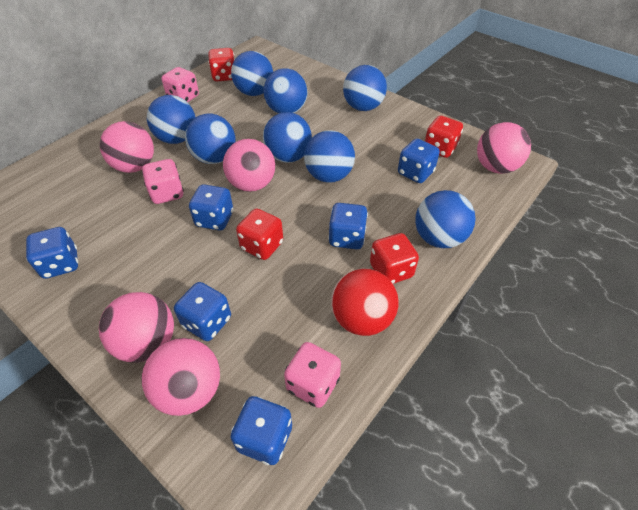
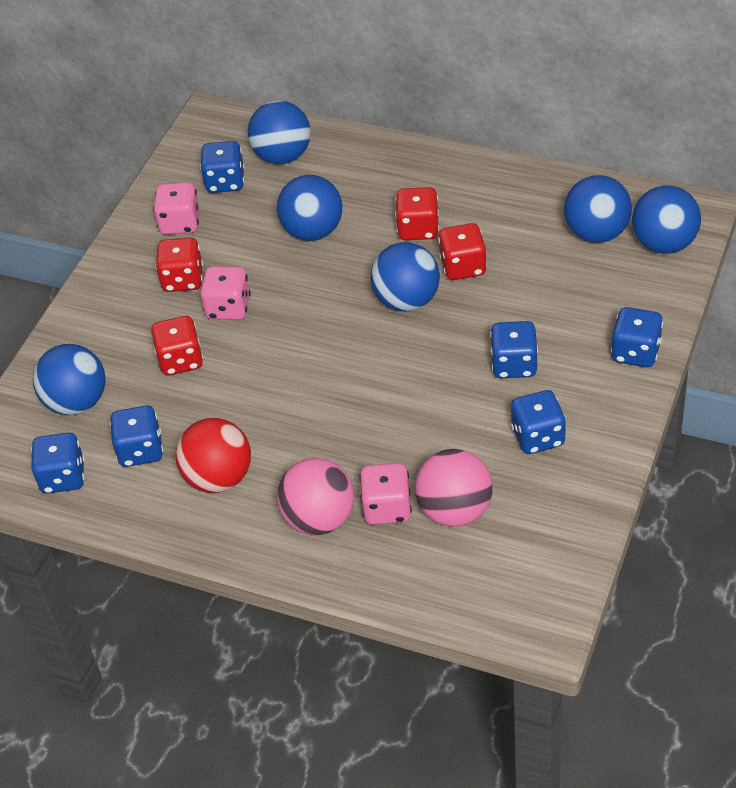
blue ball: 8 -> 6
pink ball: 5 -> 2

